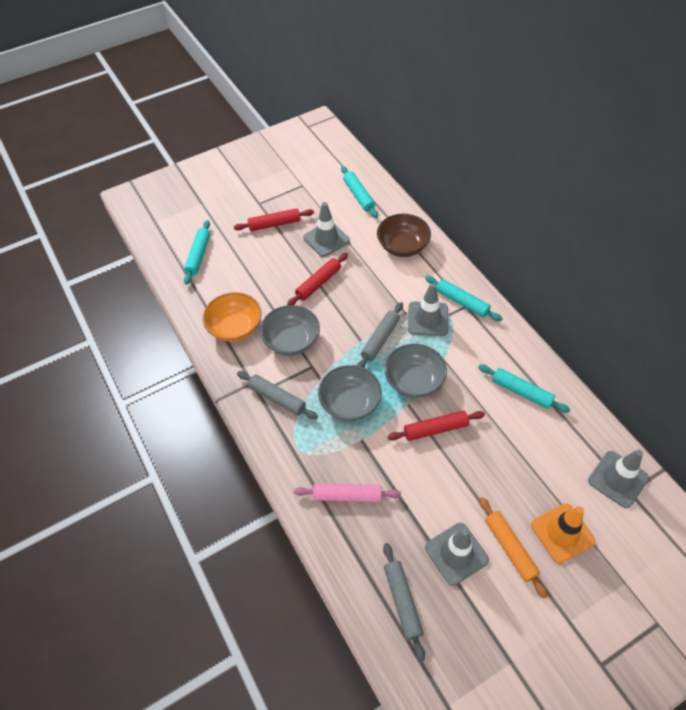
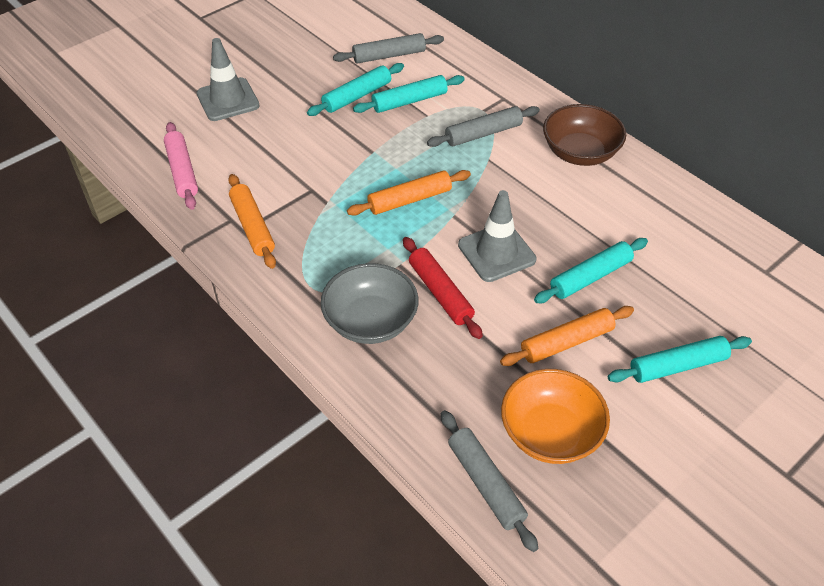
grey bowl: 3 -> 1
grey traffic cone: 4 -> 2
orange rolling pin: 1 -> 3
orange traffic cone: 1 -> 0
red rolling pin: 3 -> 1

